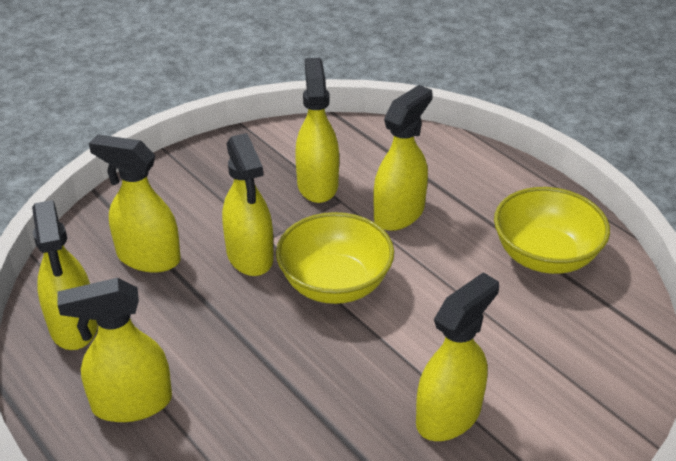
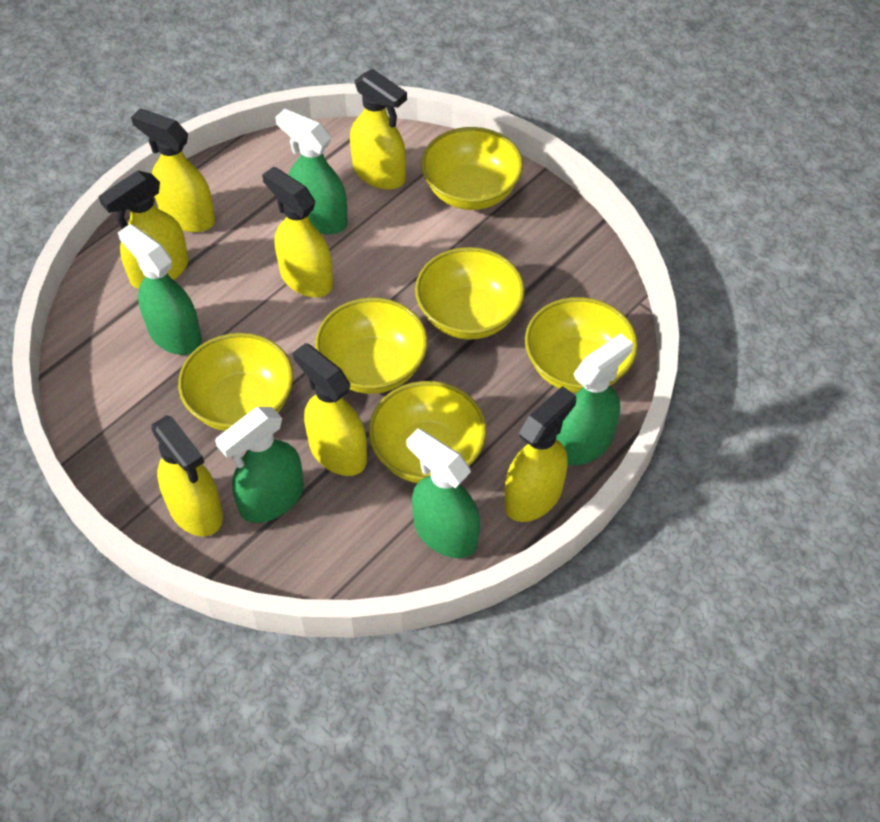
green spray bottle: 0 -> 5
yellow bowl: 2 -> 6

